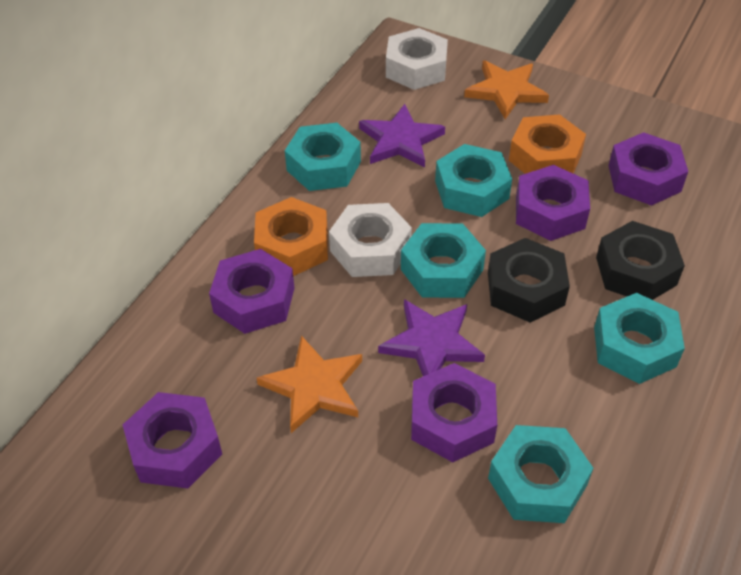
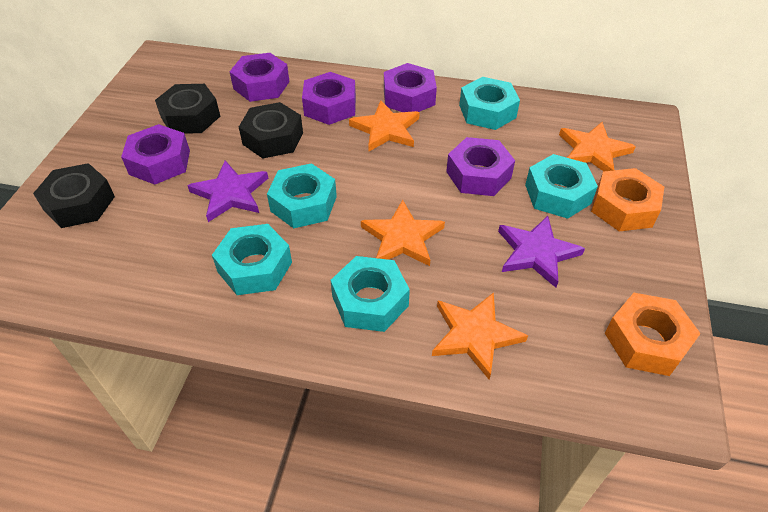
black nut: 2 -> 3
orange star: 2 -> 4
white nut: 2 -> 0

